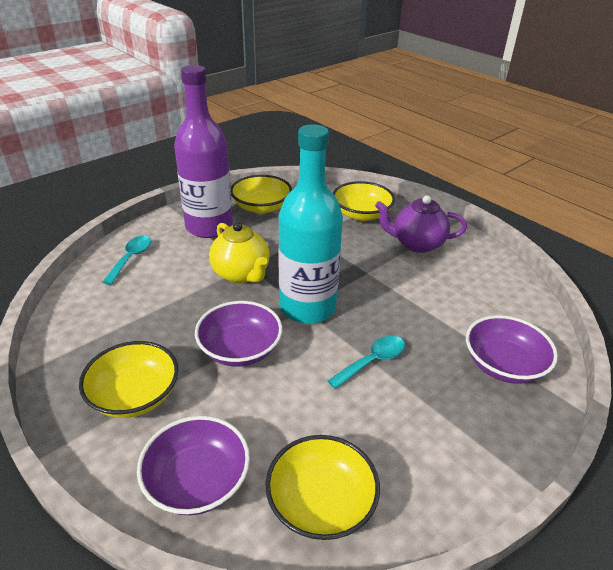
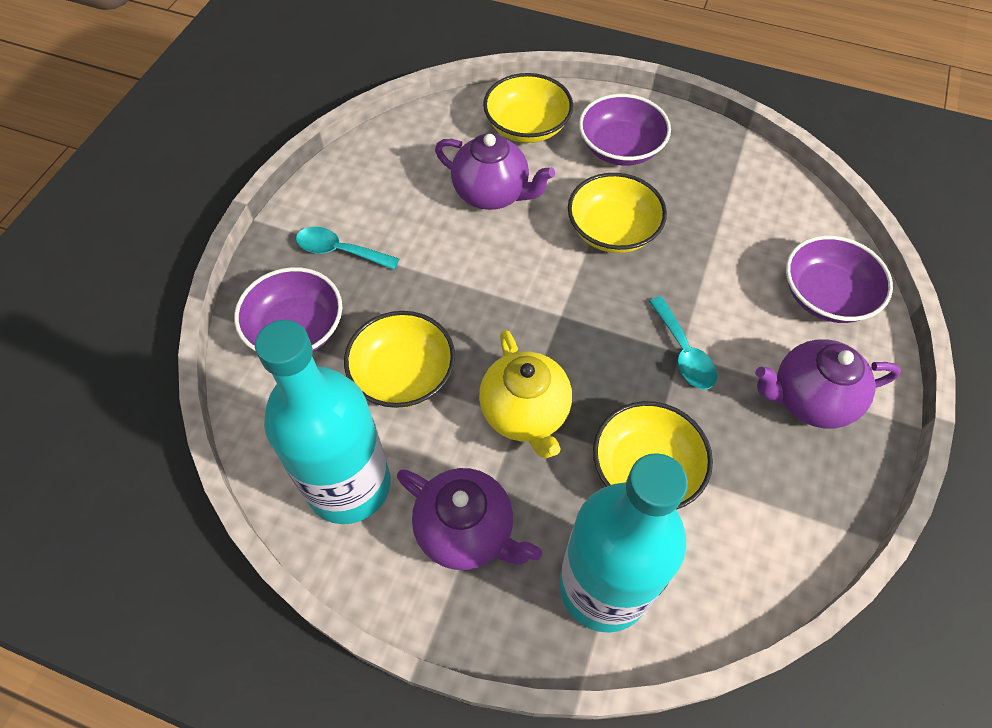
purple bottle: 1 -> 0
purple teapot: 1 -> 3
turquoise bottle: 1 -> 2

